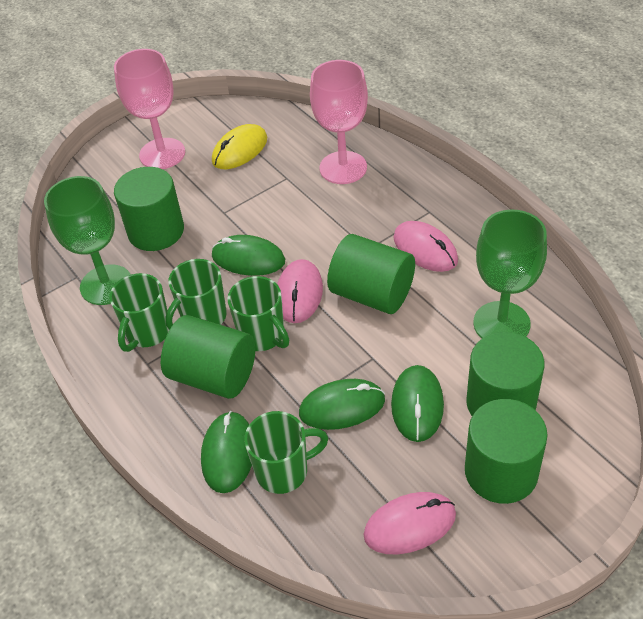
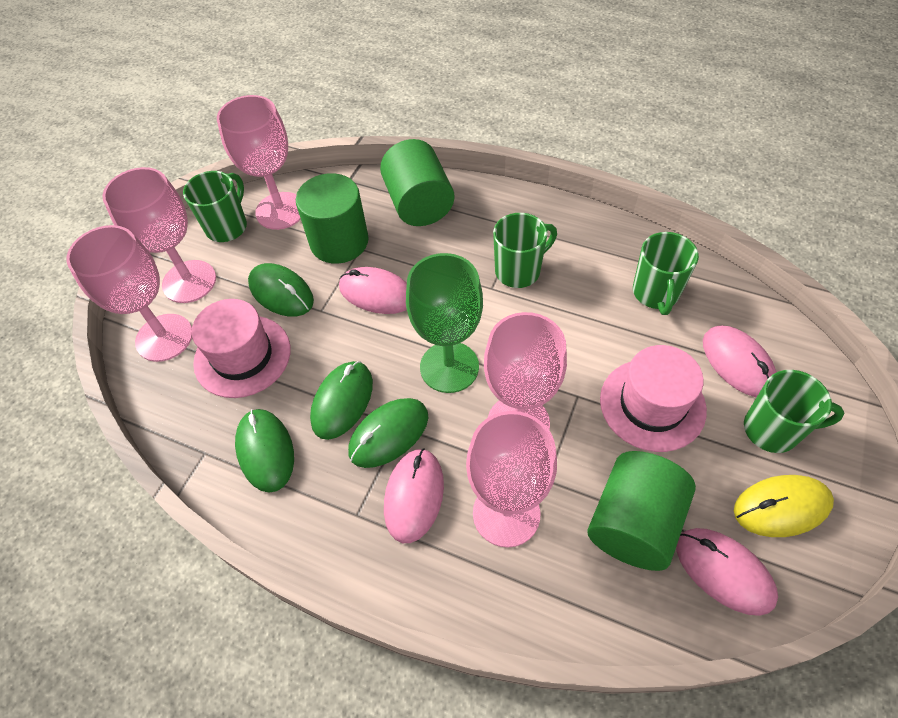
green cylinder: 5 -> 3
green goblet: 2 -> 1
pink goblet: 2 -> 5
pink hat: 0 -> 2
pink mouse: 3 -> 4

